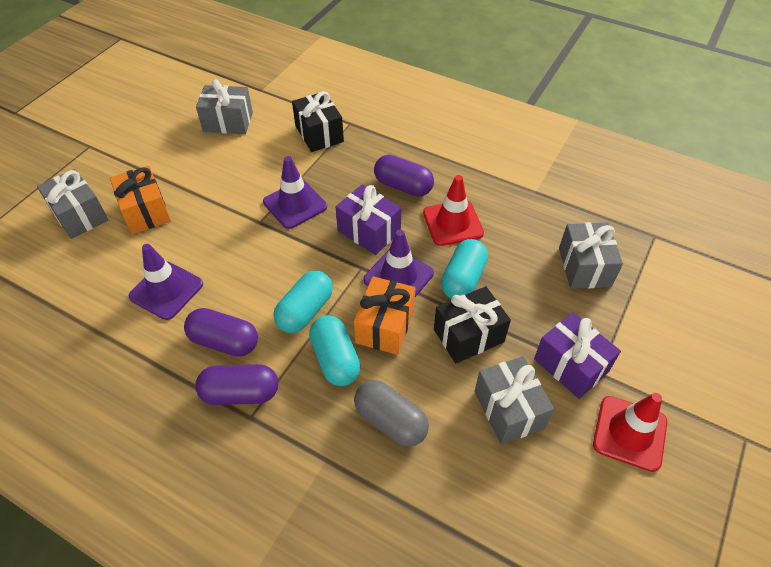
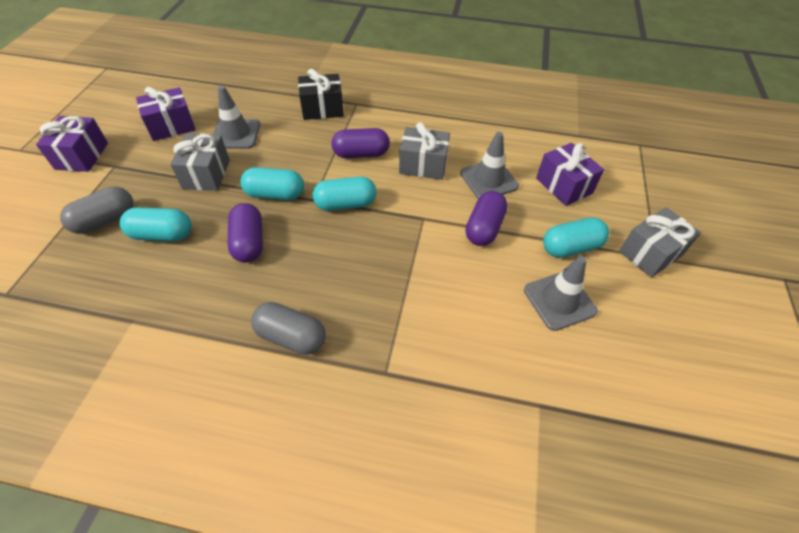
black gift: 2 -> 1
grey capsule: 1 -> 2
grey gift: 4 -> 3
grey traffic cone: 0 -> 3
orange gift: 2 -> 0
purple gift: 2 -> 3
purple traffic cone: 3 -> 0
red traffic cone: 2 -> 0
turquoise capsule: 3 -> 4

